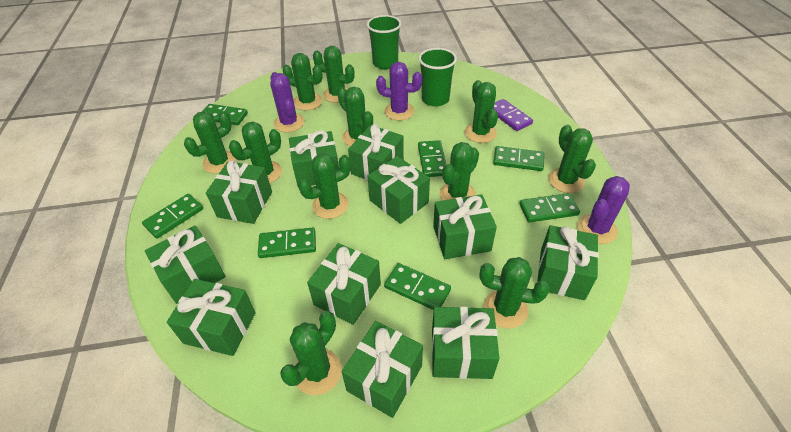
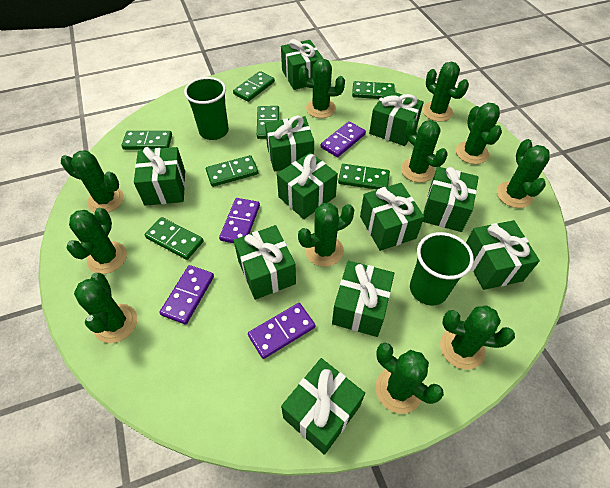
purple cactus: 3 -> 0
purple domino: 1 -> 4

